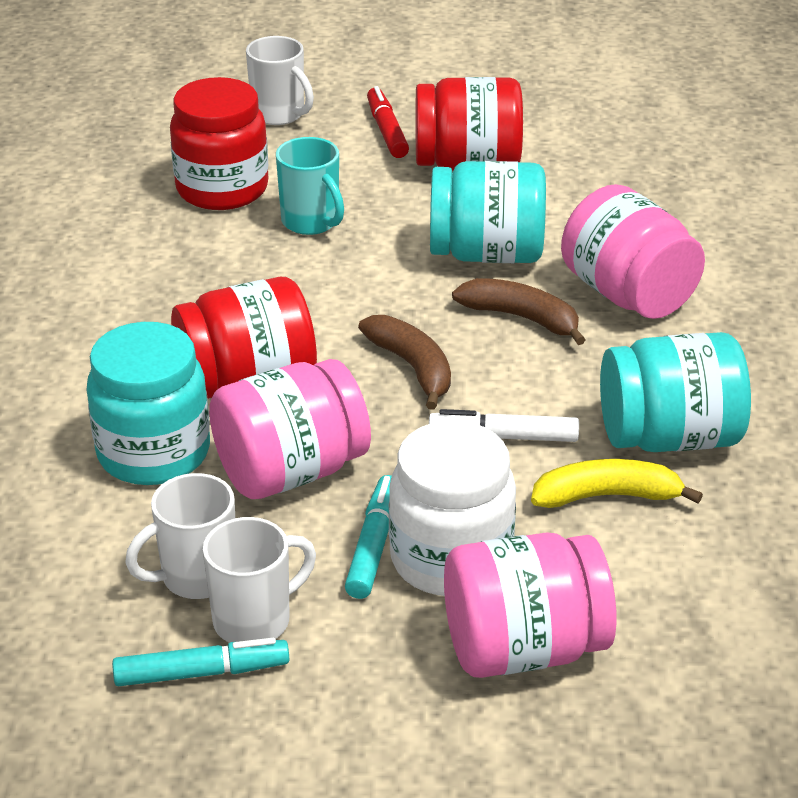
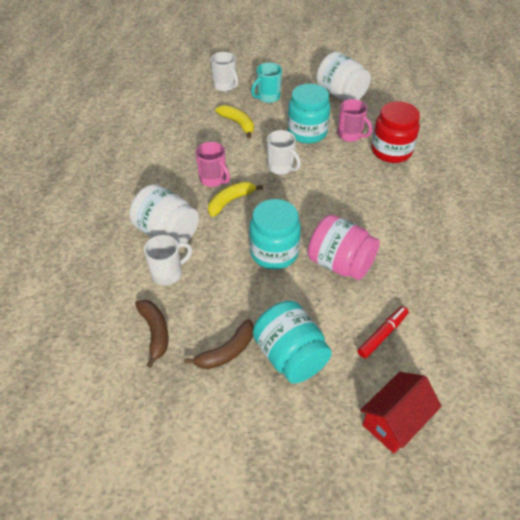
pink jar: 3 -> 1
pink mug: 0 -> 2
red house: 0 -> 1
red jar: 3 -> 1
turquoise marker: 2 -> 0
white jar: 1 -> 2
white marker: 1 -> 0
yellow banana: 1 -> 2

